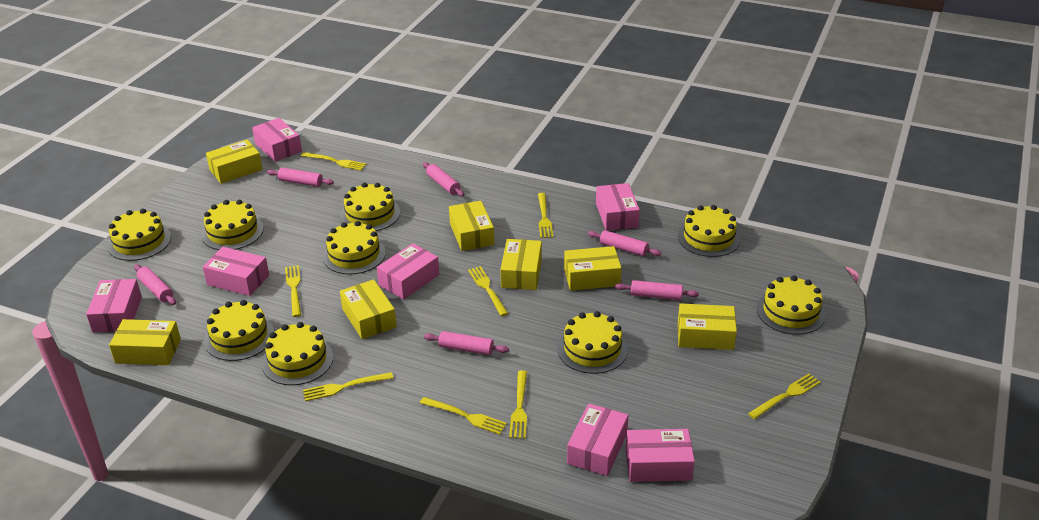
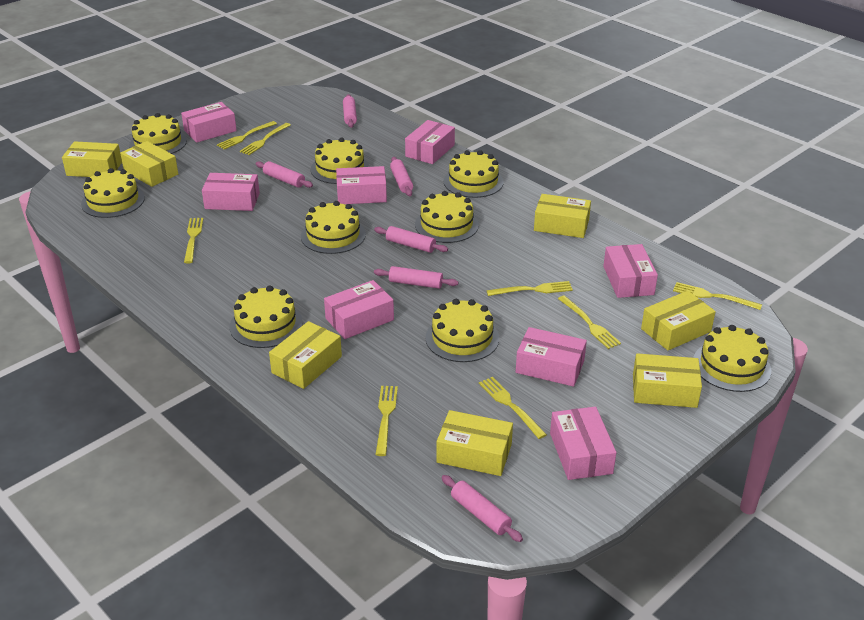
pink box: 7 -> 8

